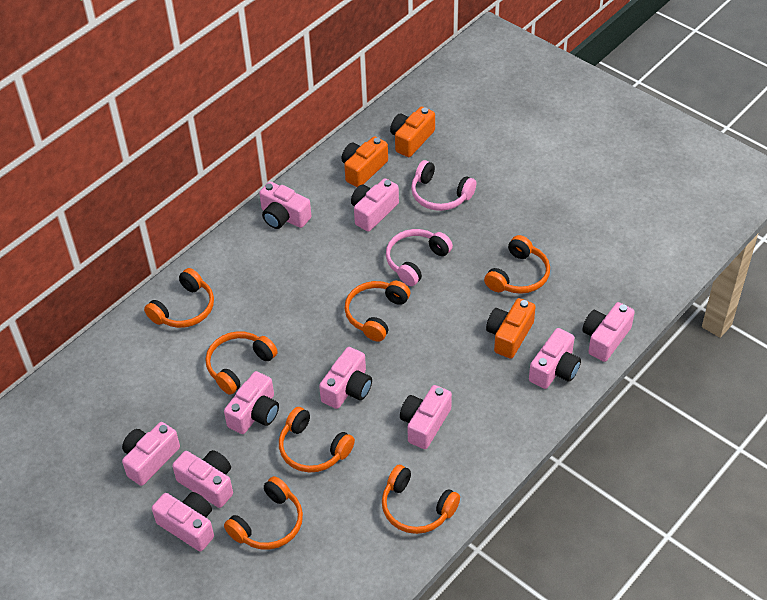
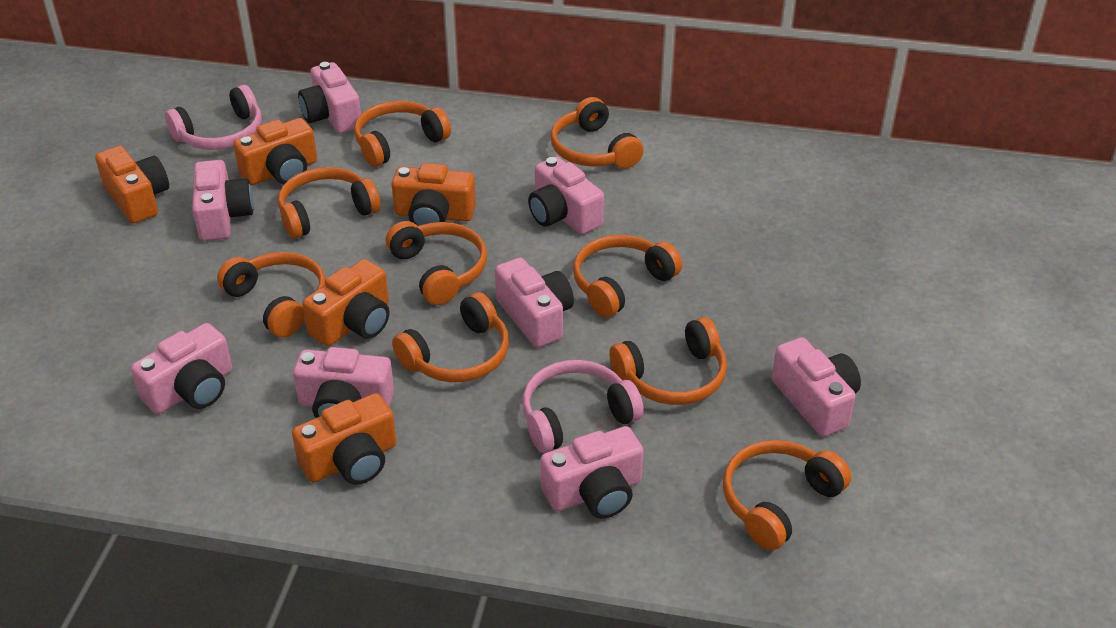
orange camera: 3 -> 5
orange headphones: 7 -> 9
pink camera: 10 -> 8

